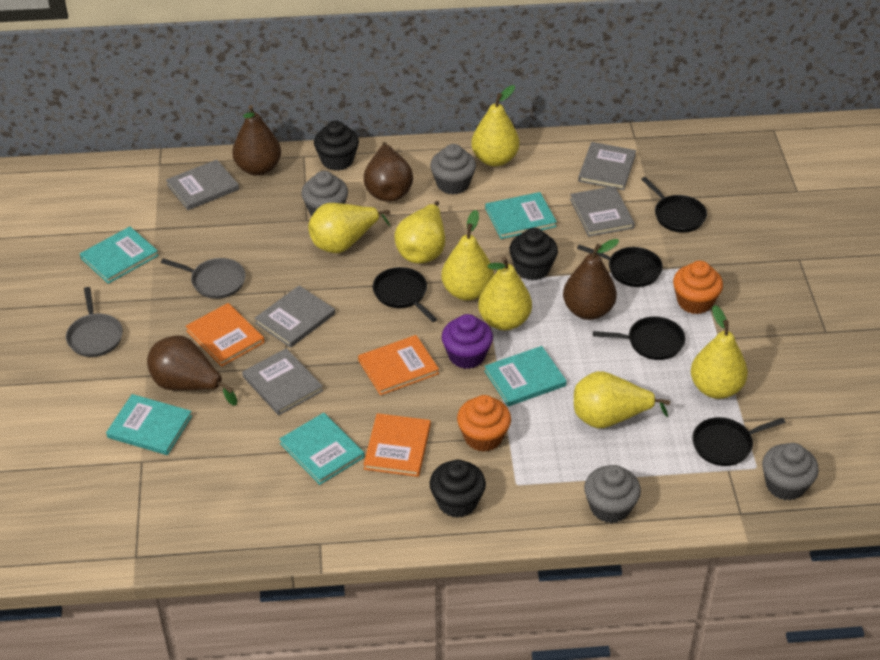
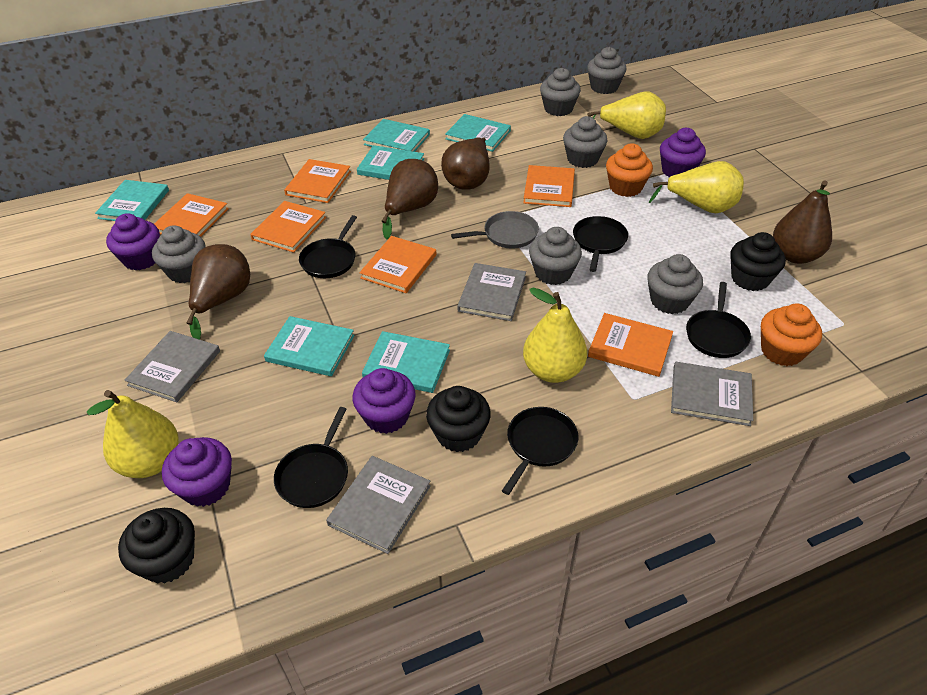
grey book: 5 -> 4
grey cupcake: 4 -> 6
grey pan: 2 -> 1
orange book: 3 -> 6
purple cupcake: 1 -> 4
turquoise book: 5 -> 6
yellow pear: 7 -> 4

